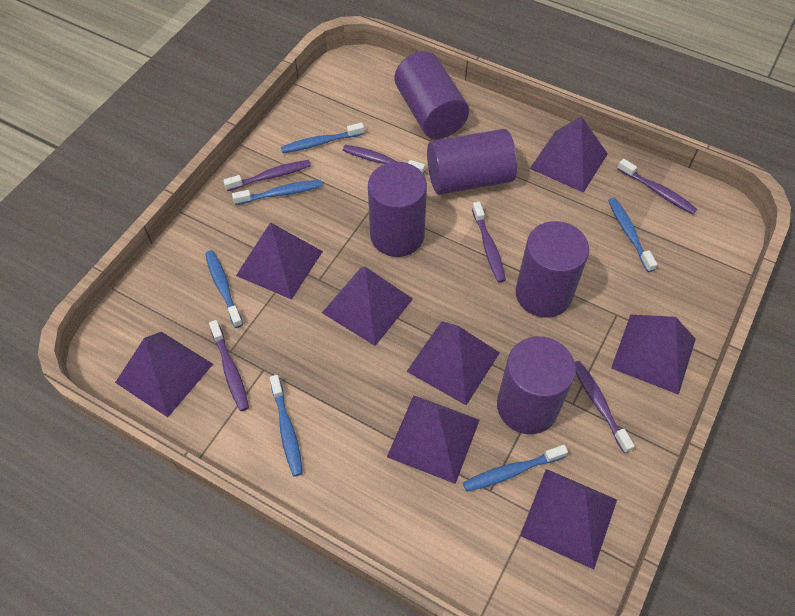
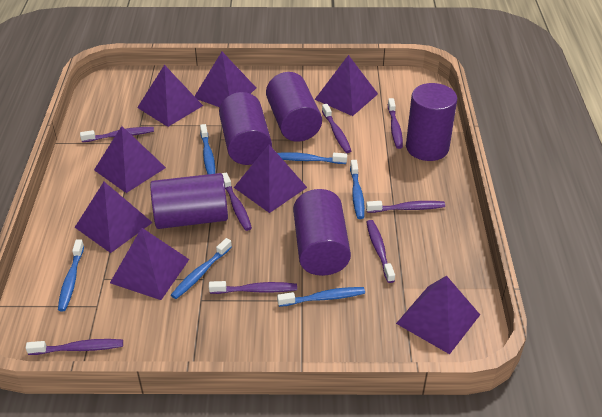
purple toothbrush: 6 -> 8

